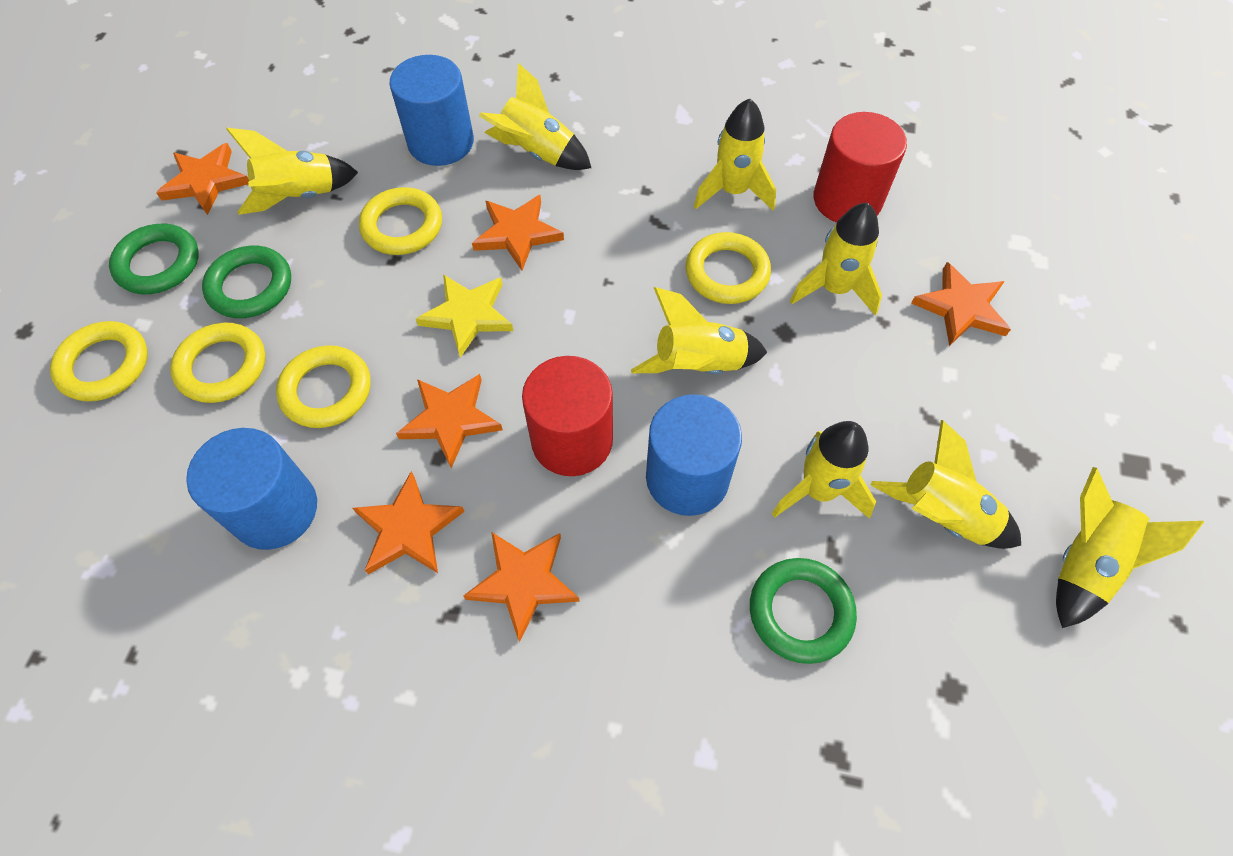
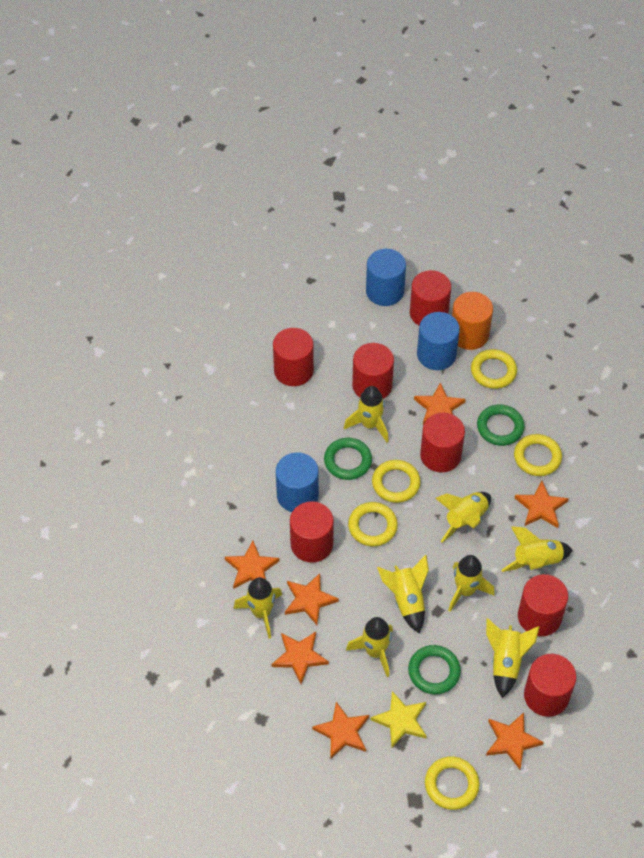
orange cylinder: 0 -> 1
orange star: 6 -> 7
red cylinder: 2 -> 7

